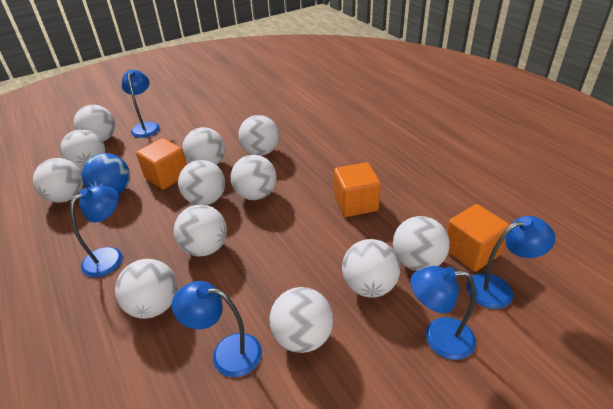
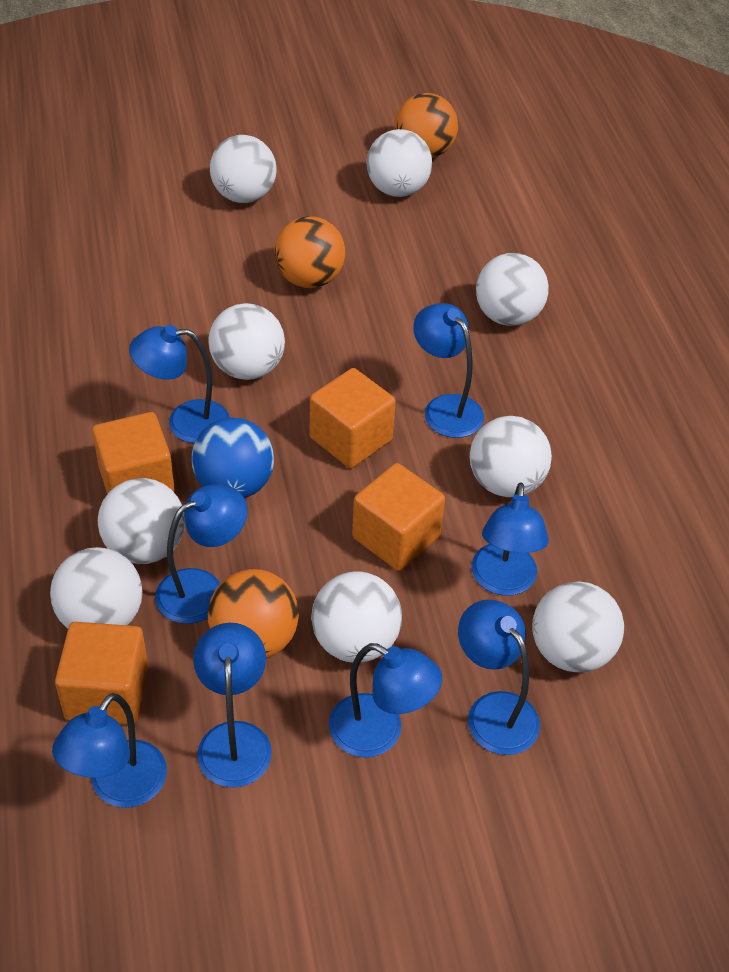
blue lamp: 5 -> 8
orange ball: 0 -> 3
orange cube: 3 -> 4
white ball: 12 -> 9

